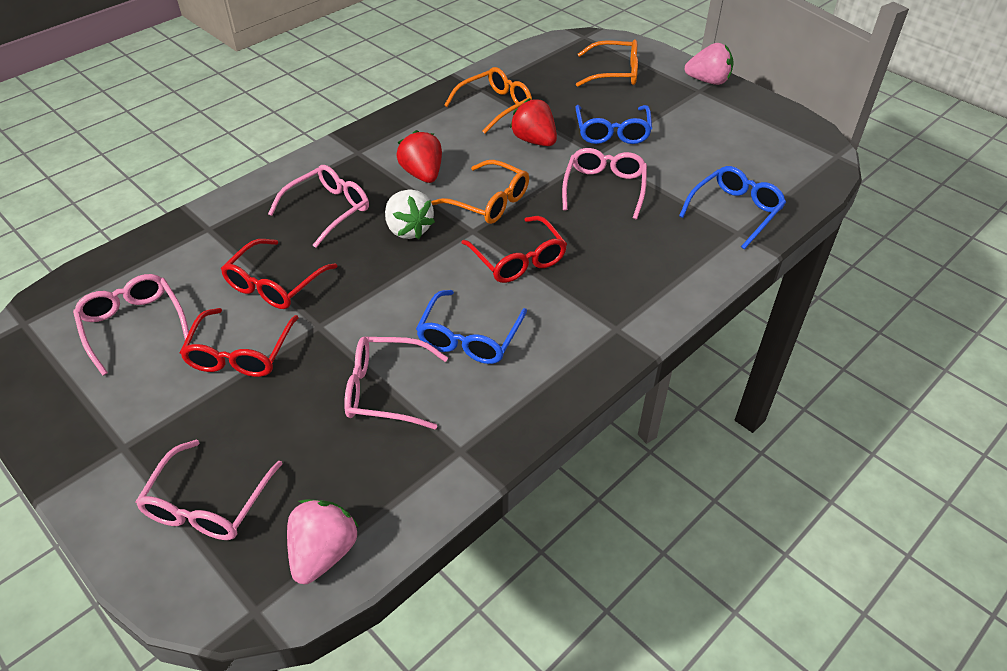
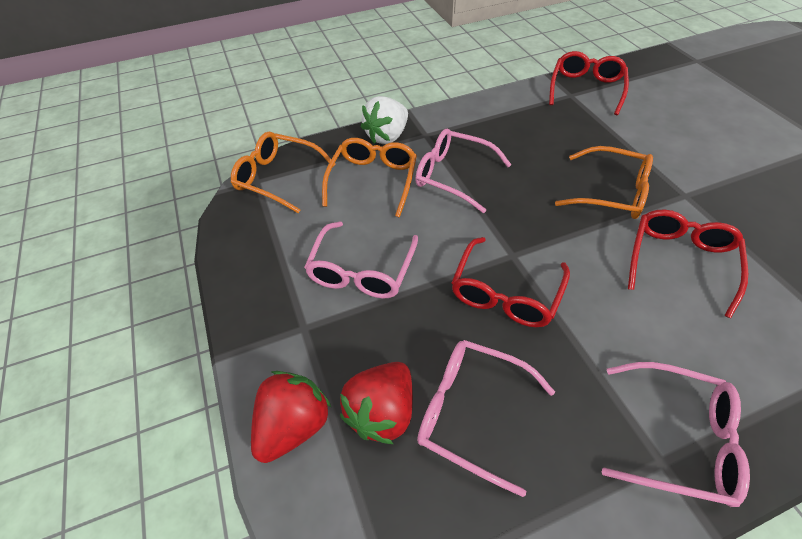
blue glasses: 3 -> 0
pink glasses: 5 -> 4
pink strawberry: 2 -> 0

